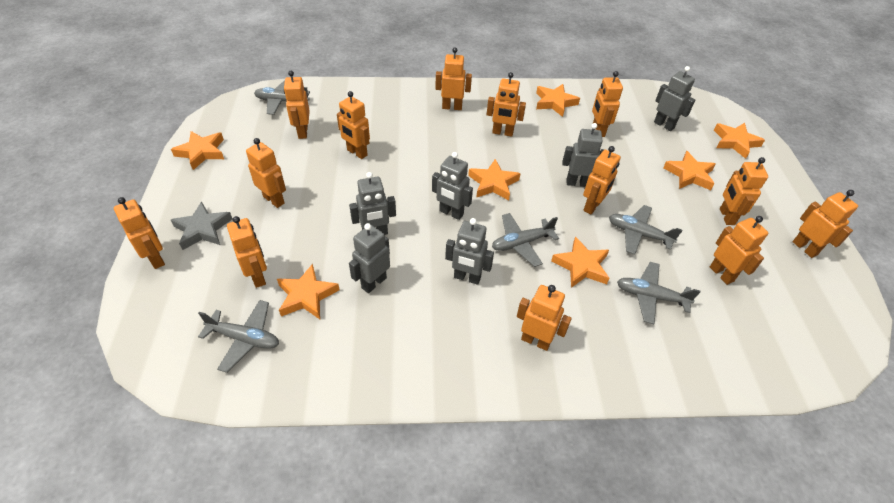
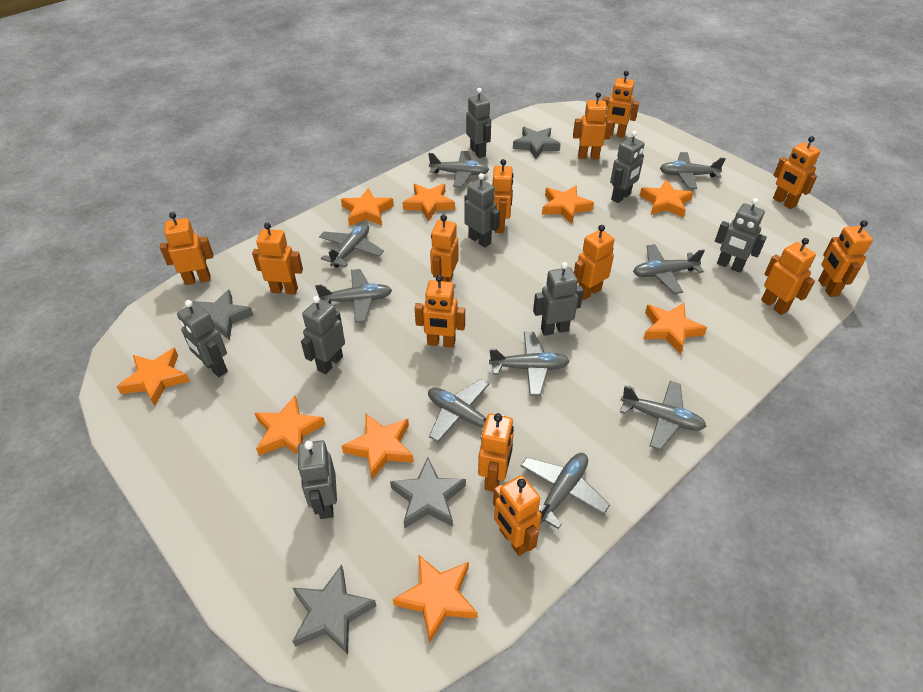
grey plane: 5 -> 9
grey robot: 6 -> 8
grey star: 1 -> 4
orange star: 7 -> 9

